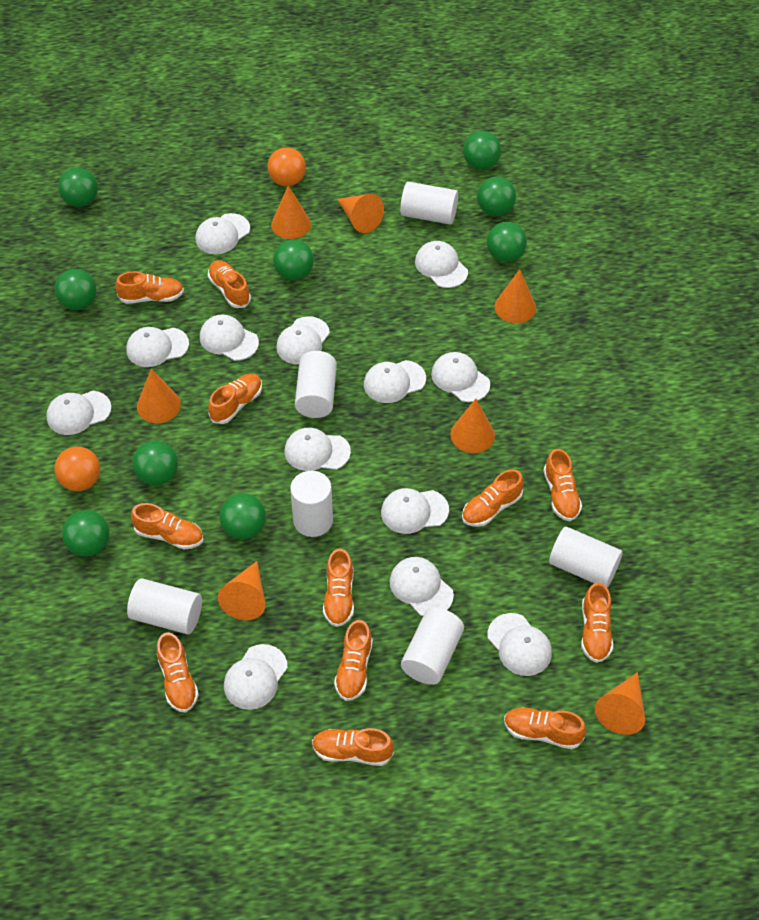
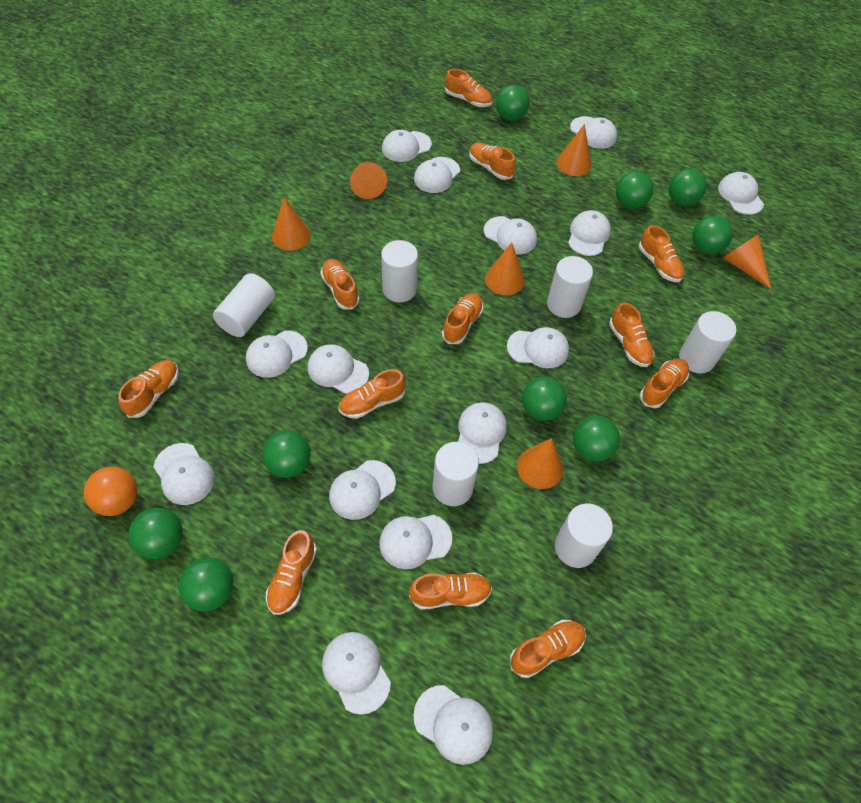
orange ball: 2 -> 1
orange cone: 7 -> 6
white cap: 13 -> 15

